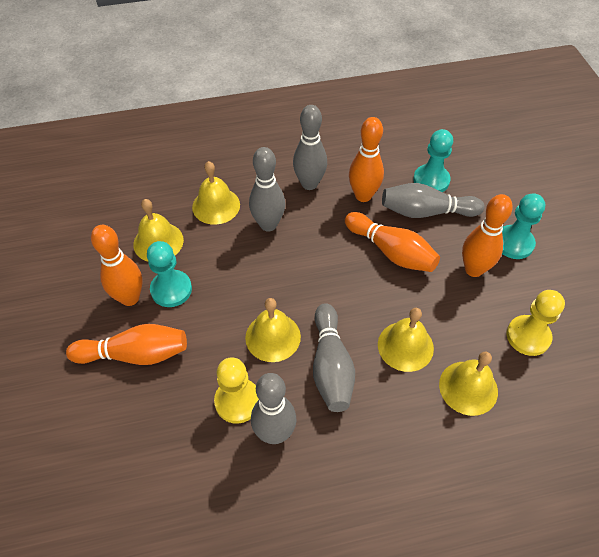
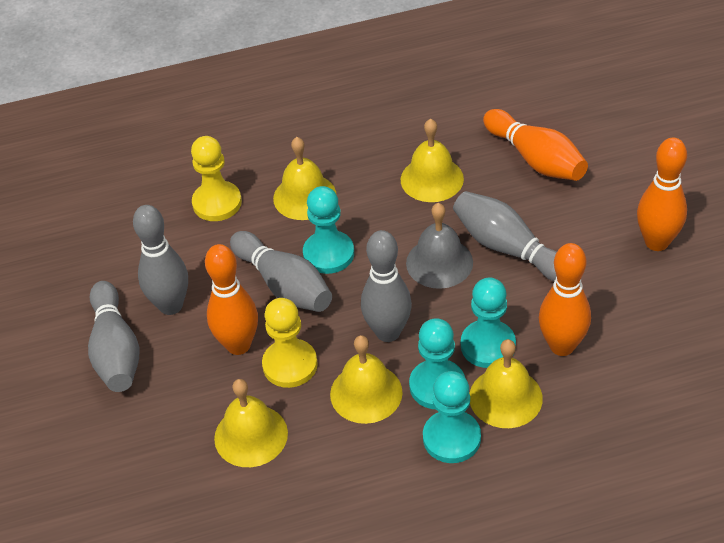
grey bell: 0 -> 1
orange bowling pin: 5 -> 4
turquoise pawn: 3 -> 4

